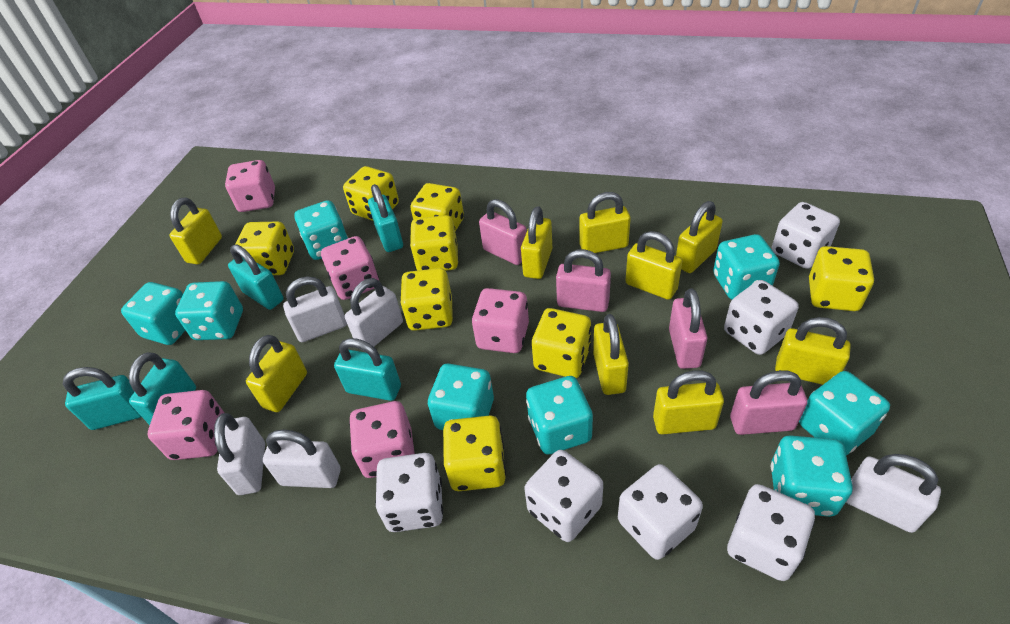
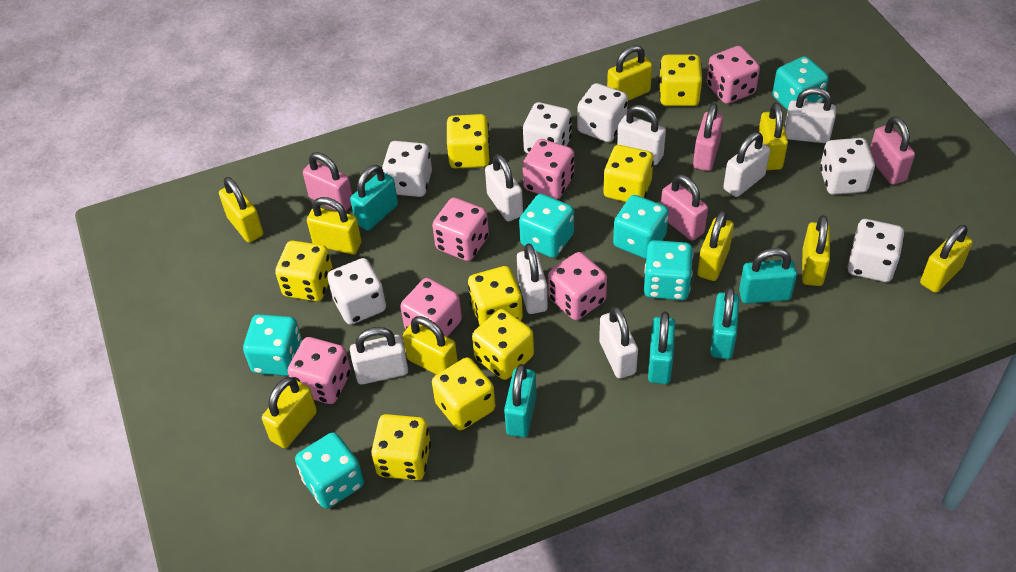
pink dice: 5 -> 6
turquoise dice: 8 -> 6
white padlock: 5 -> 7

